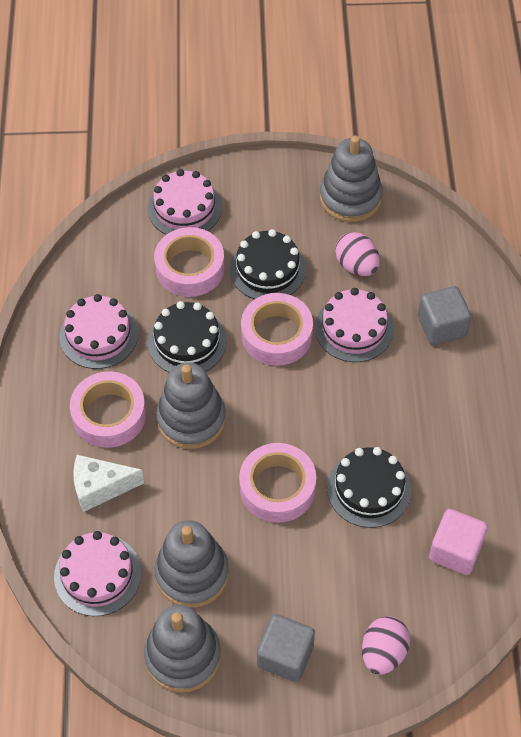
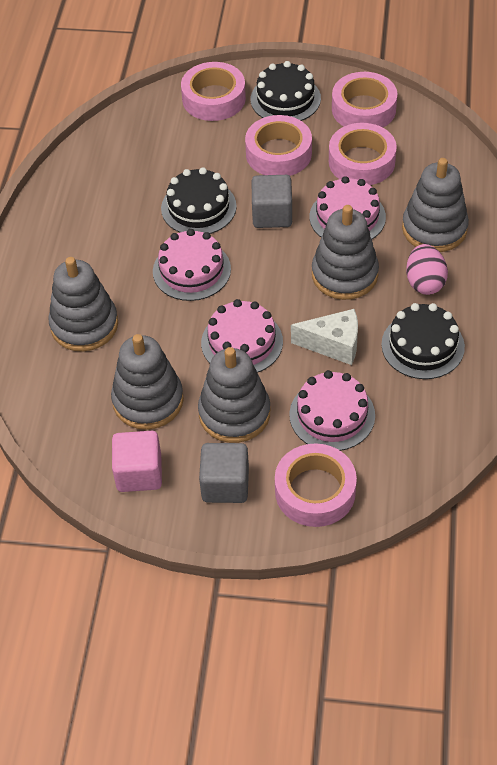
grey stacking toy: 4 -> 5
pink egg: 2 -> 1
pink tape: 4 -> 5

